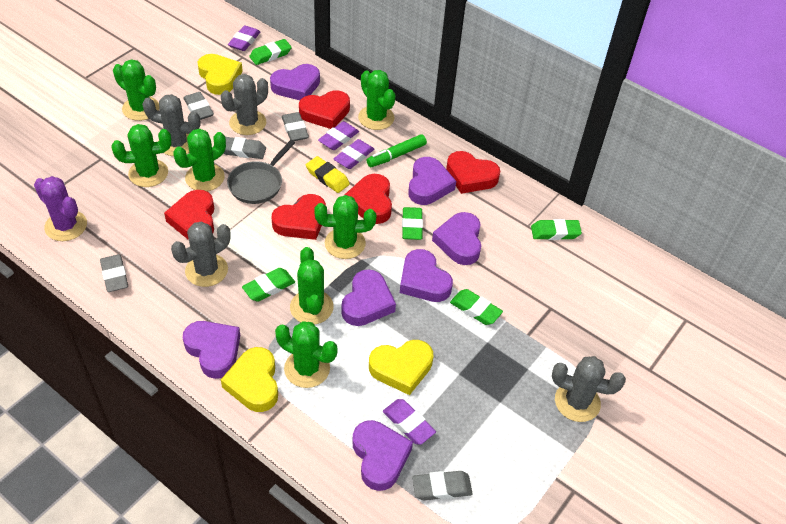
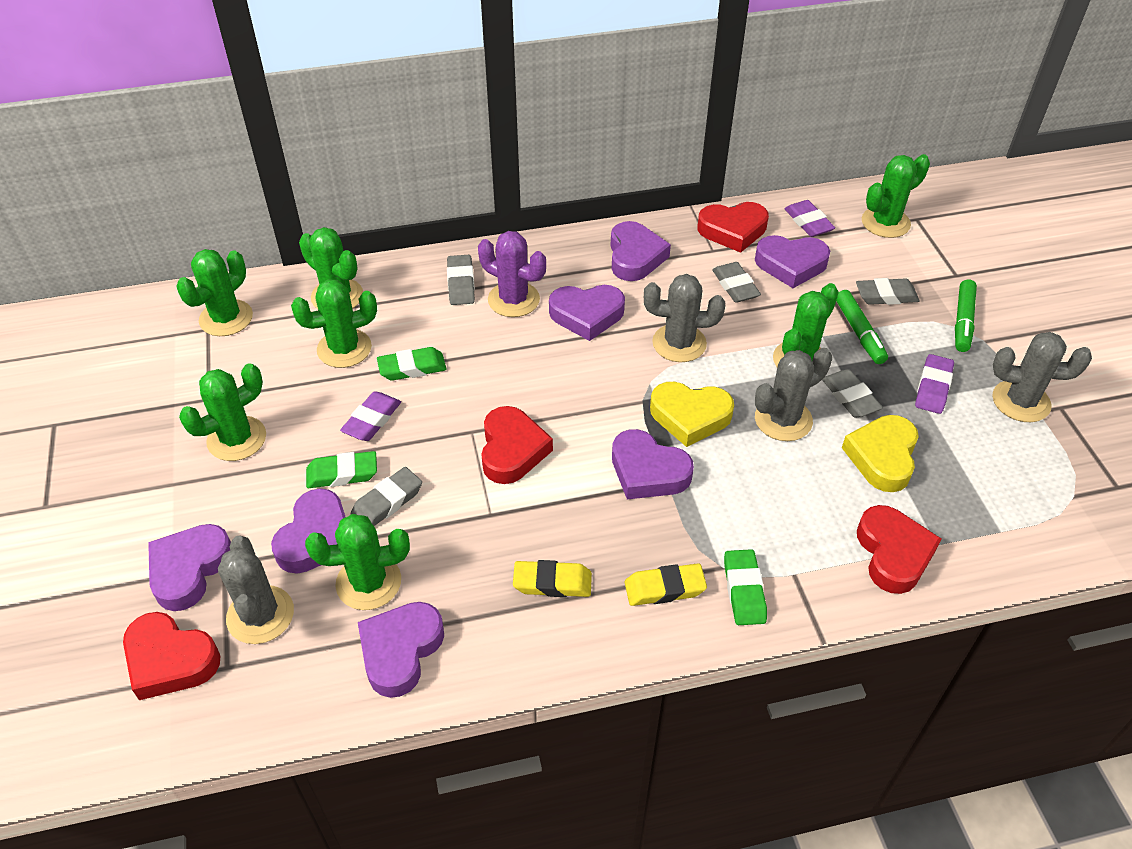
green eraser: 5 -> 3
green marker: 1 -> 2
grey pan: 1 -> 0
purple eraser: 4 -> 3
red heart: 5 -> 4
yellow eraser: 1 -> 2
yellow heart: 3 -> 2

